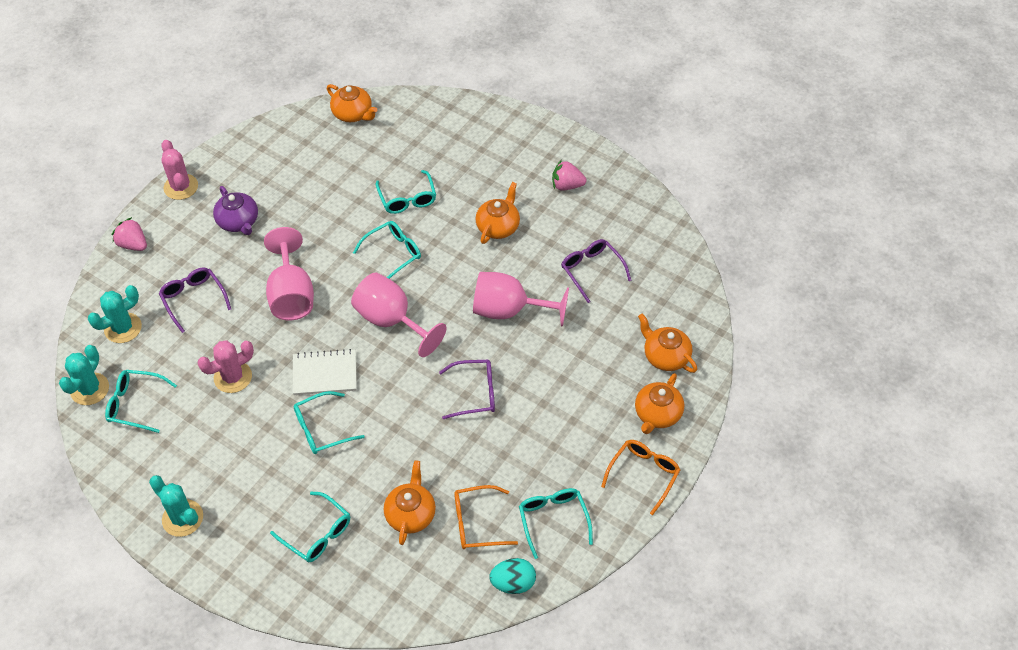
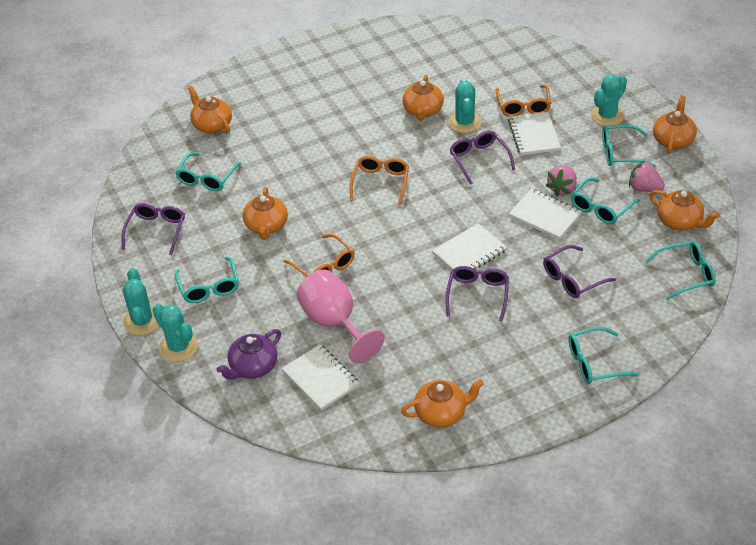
orange glasses: 2 -> 3
orange teapot: 5 -> 6
pink cactus: 2 -> 0
pink goblet: 3 -> 1
purple glasses: 3 -> 4
turquoise cactus: 3 -> 4
turquoise egg: 1 -> 0
white notebook: 1 -> 4

